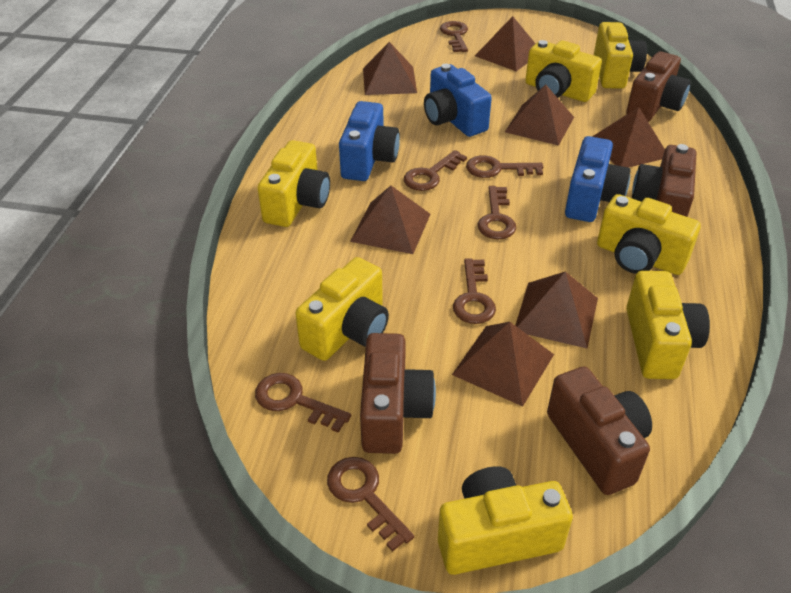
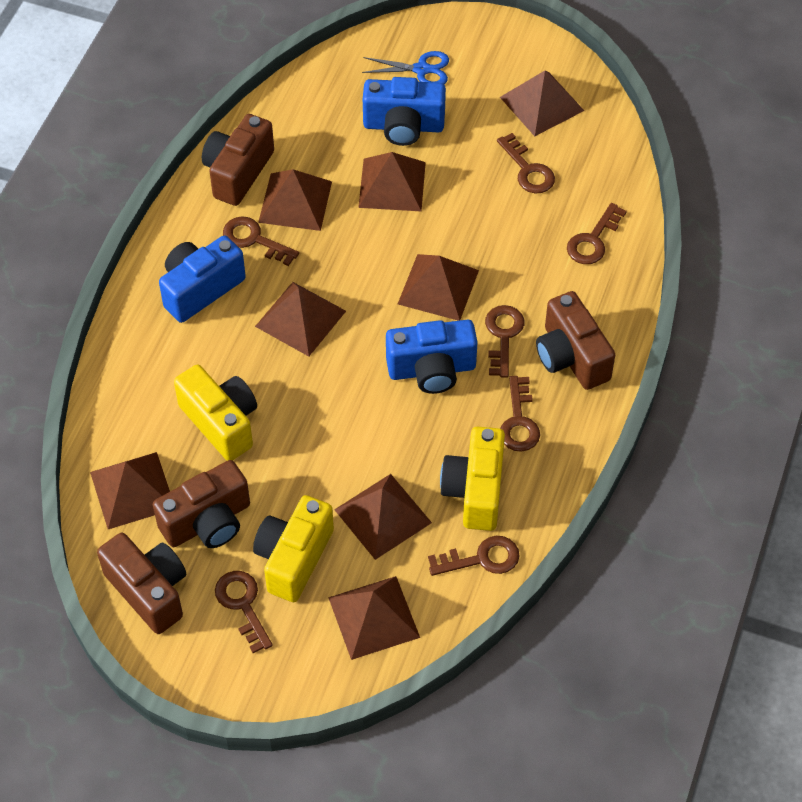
blue scissors: 0 -> 1
brown pyramid: 7 -> 8
yellow camera: 7 -> 3

